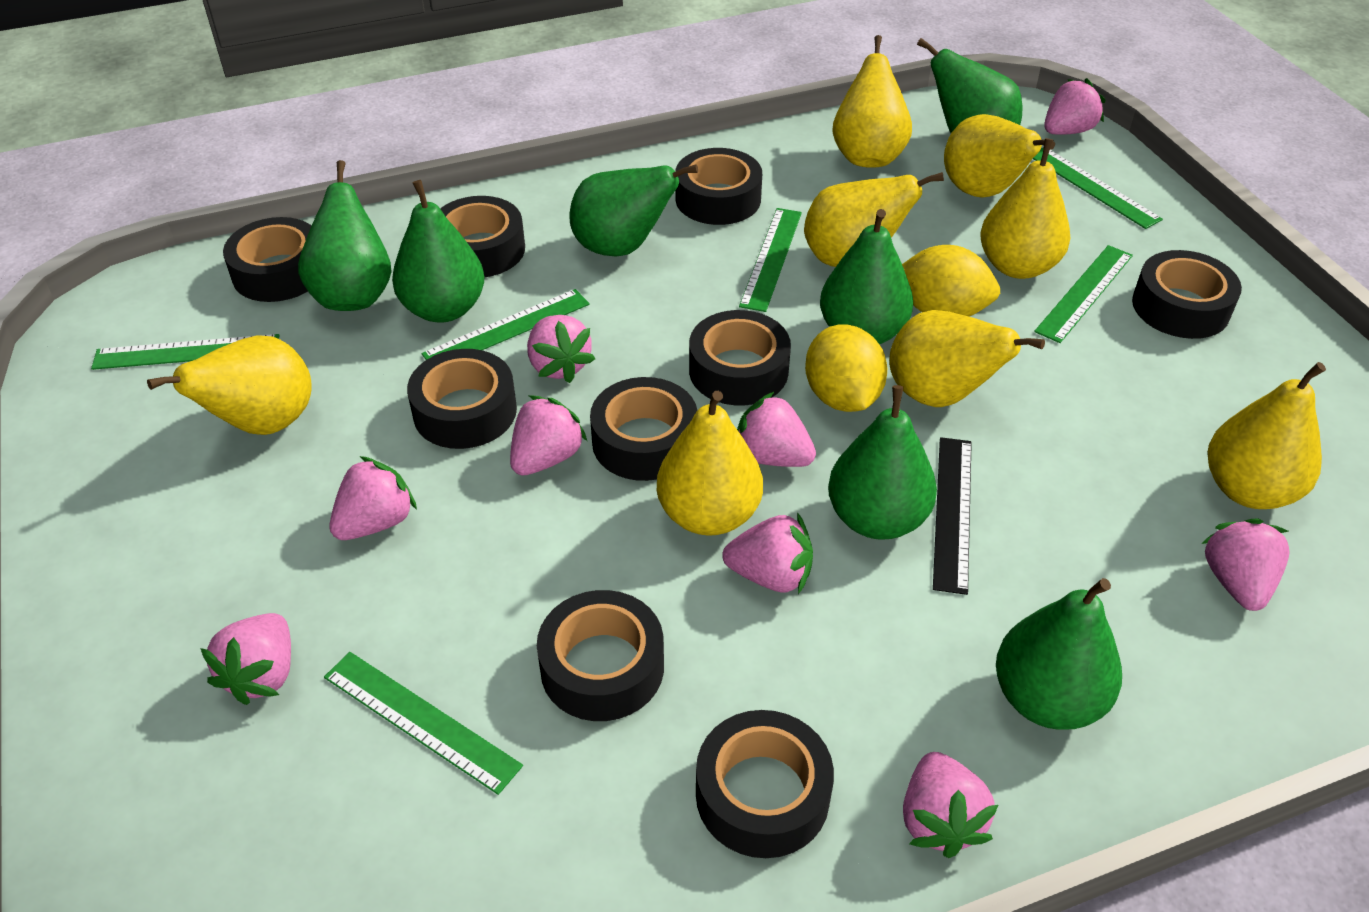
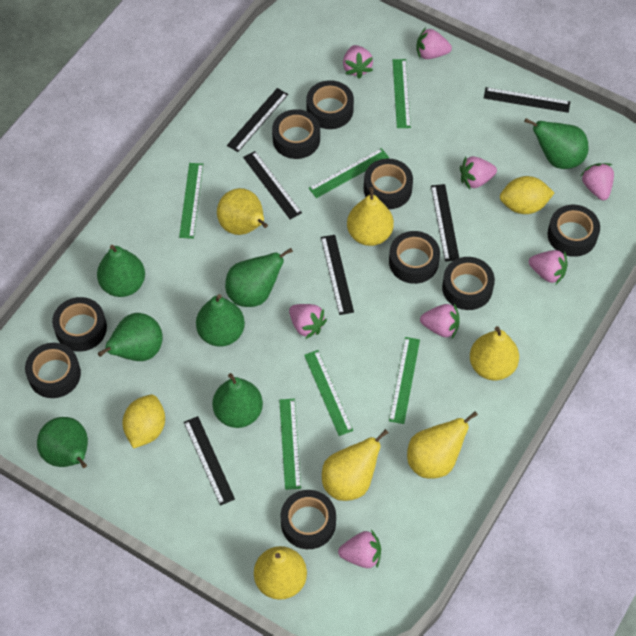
black ruler: 1 -> 6
pink strawberry: 9 -> 8
yellow pear: 8 -> 6

